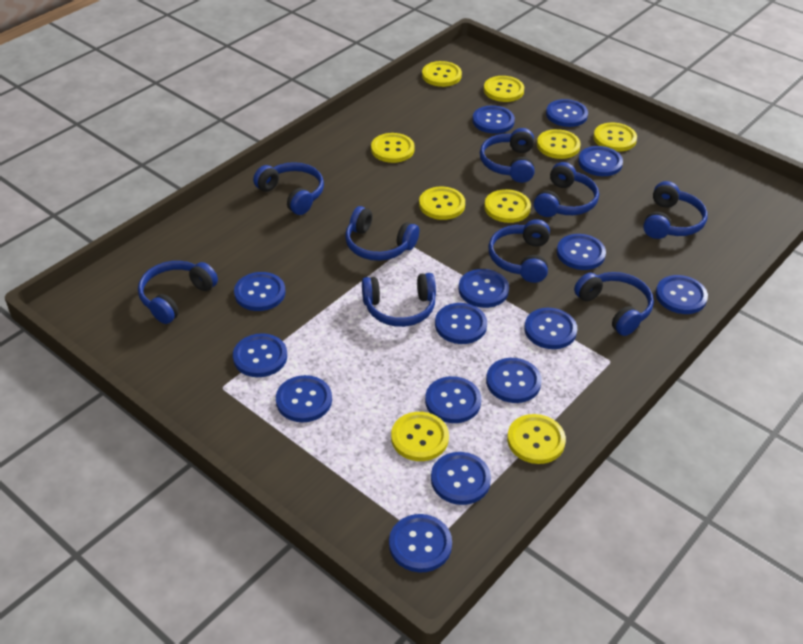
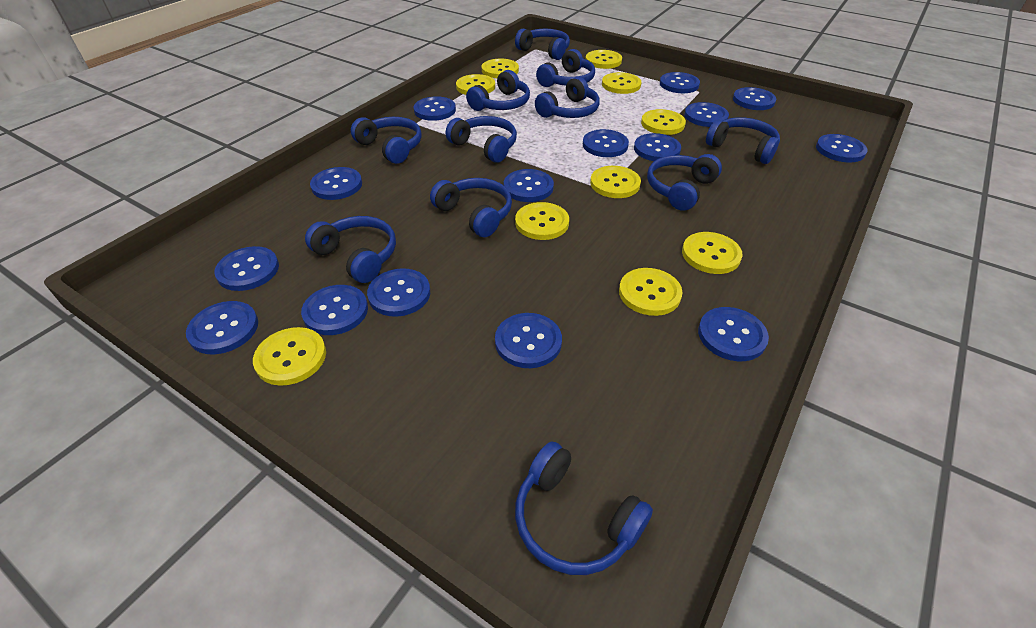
blue headphones: 9 -> 11
yellow button: 9 -> 10

